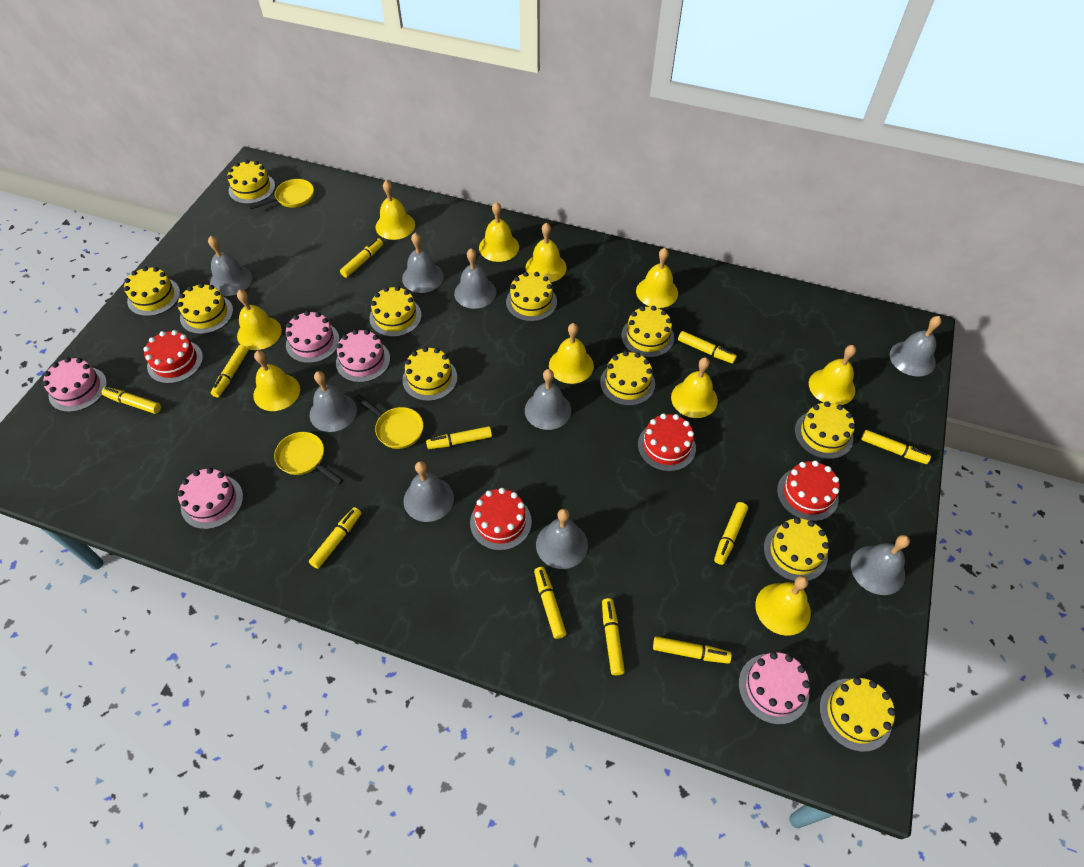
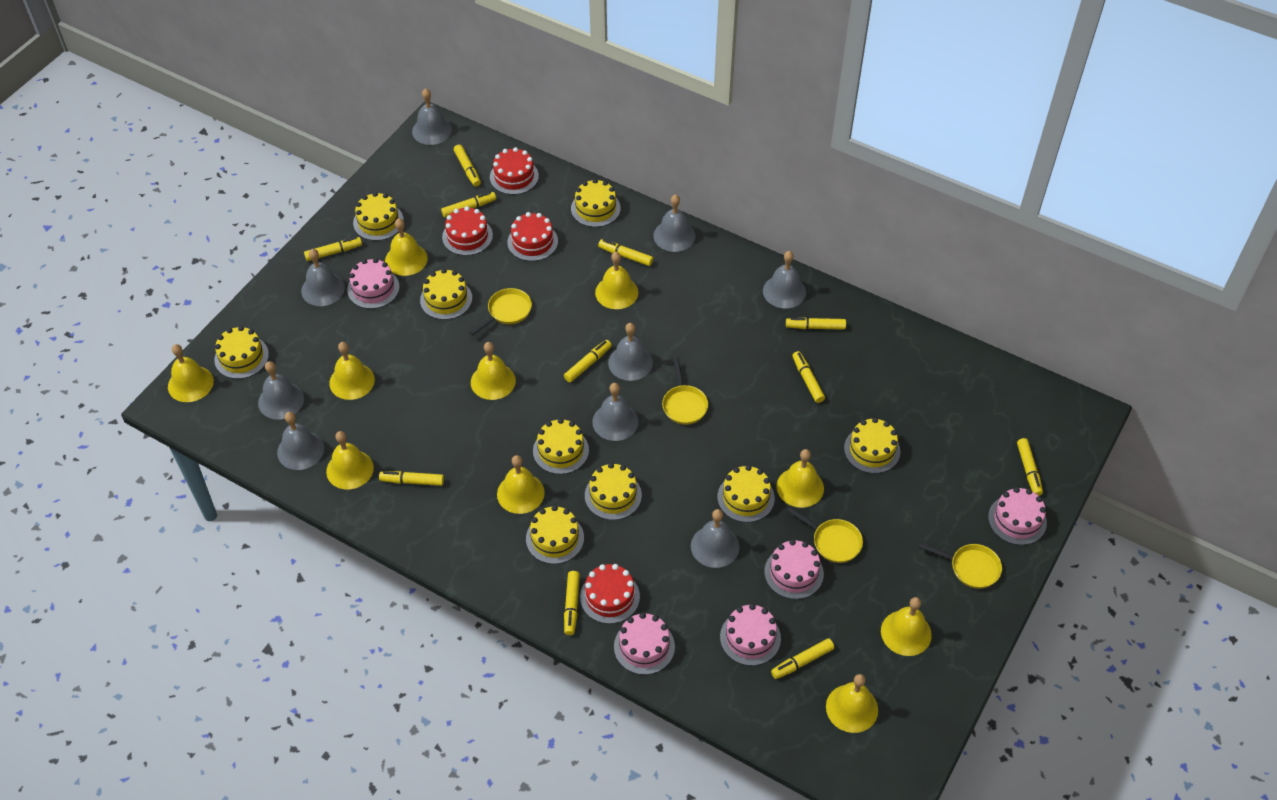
yellow cake: 11 -> 9
yellow pan: 3 -> 4

